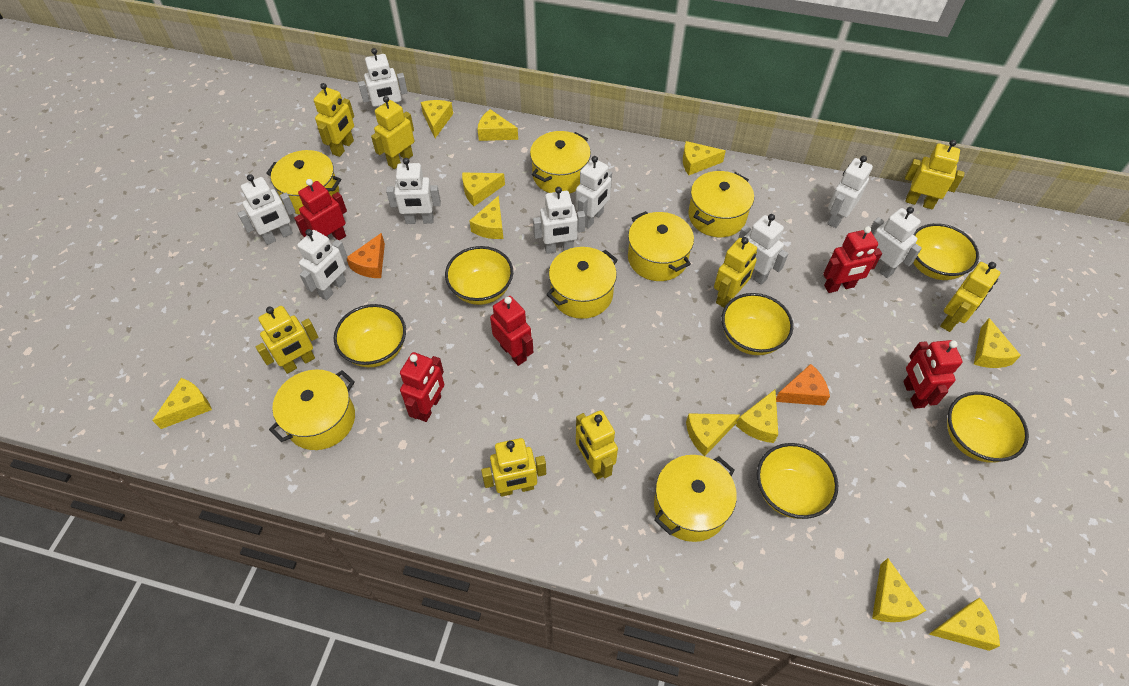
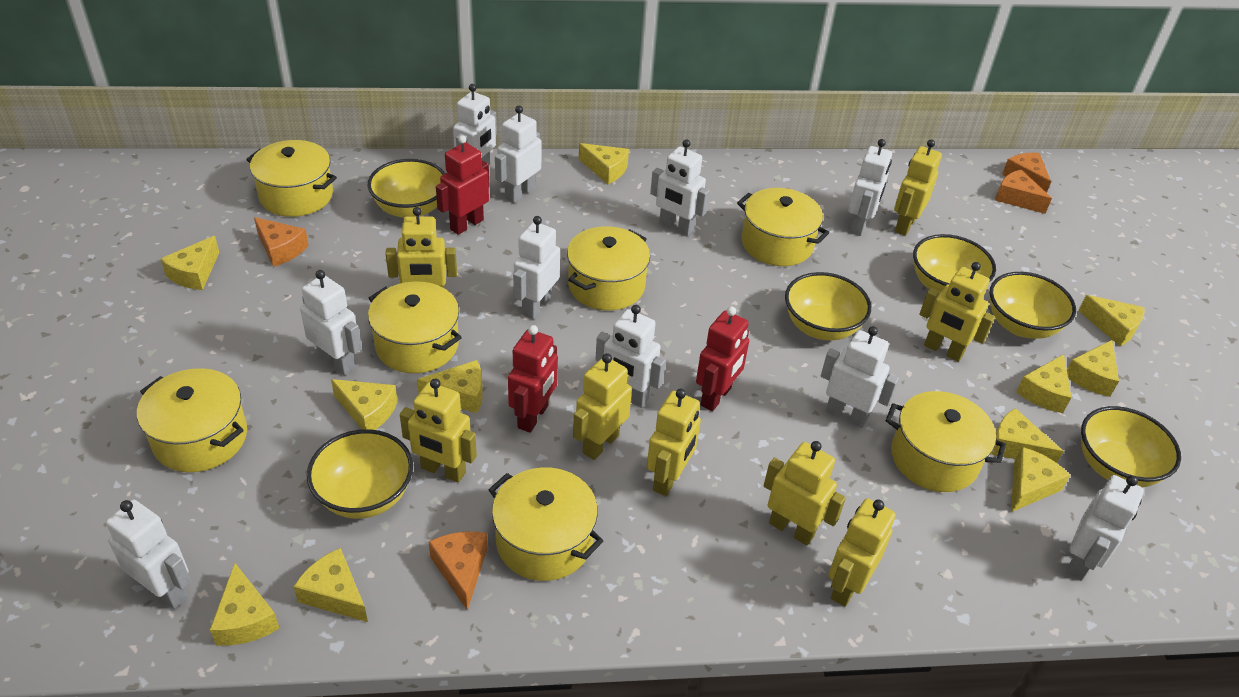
orange cheese: 2 -> 4
red robot: 5 -> 3
white robot: 9 -> 10

